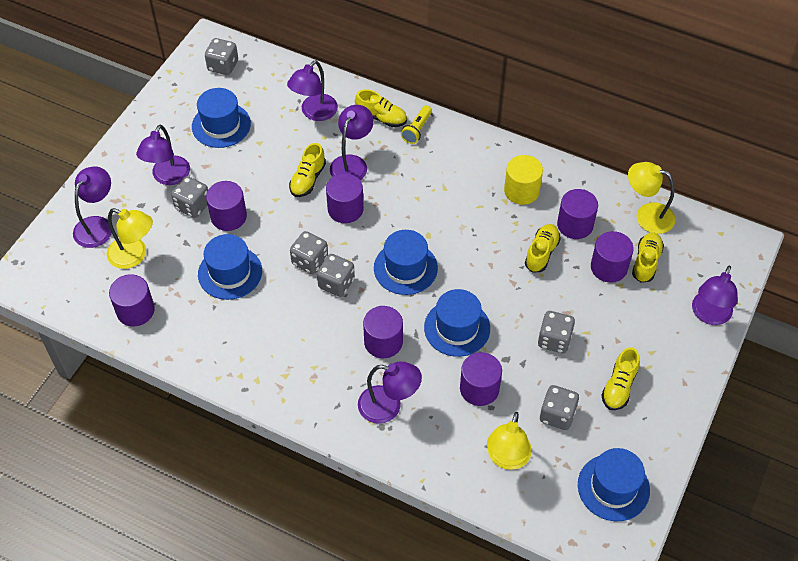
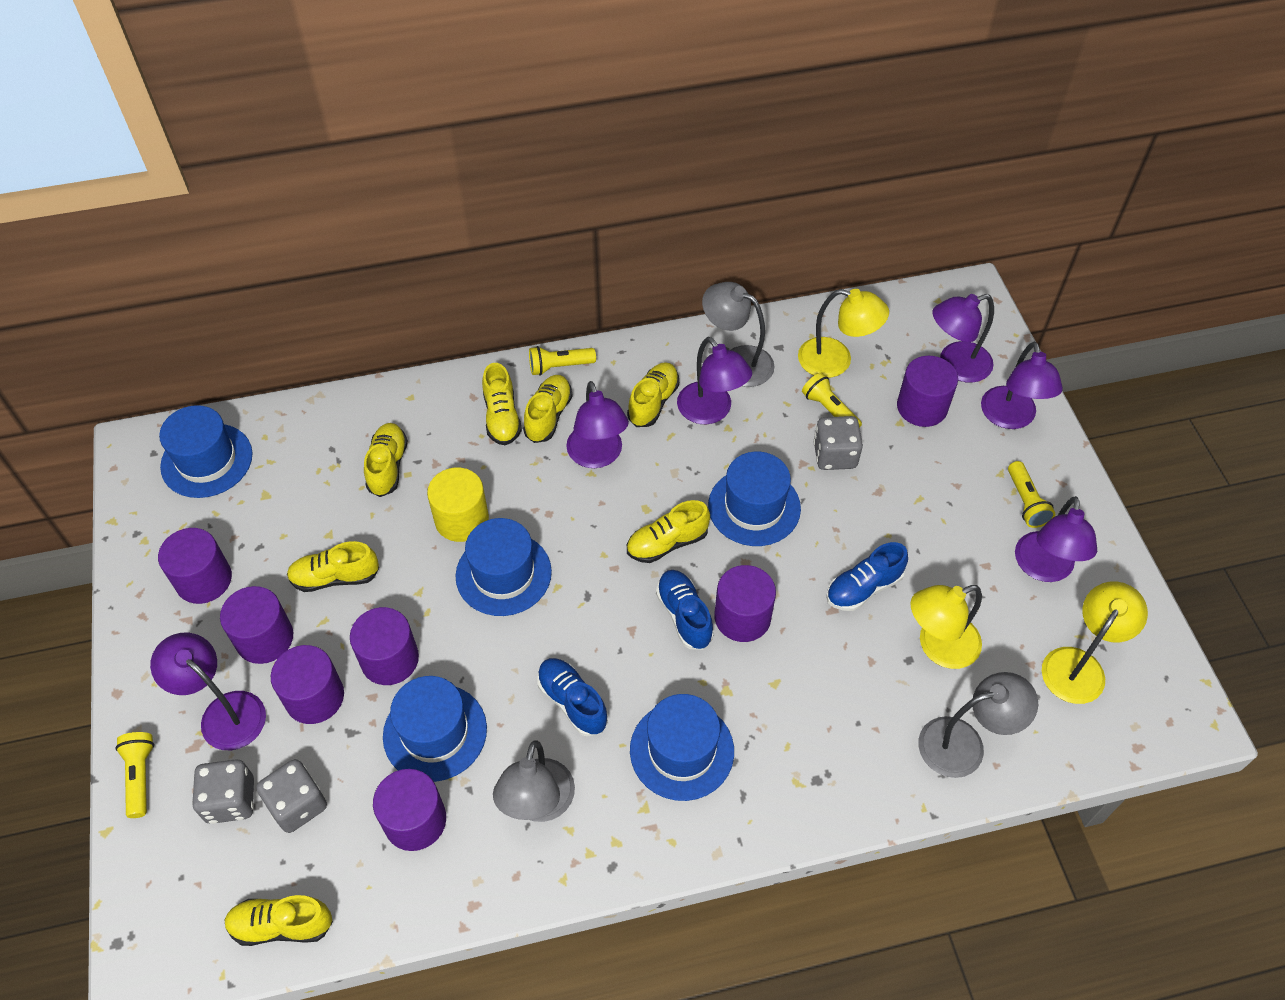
blue shoe: 0 -> 3
grey dice: 6 -> 3
grey lamp: 0 -> 3
yellow flashlight: 1 -> 4
yellow shoe: 5 -> 7

